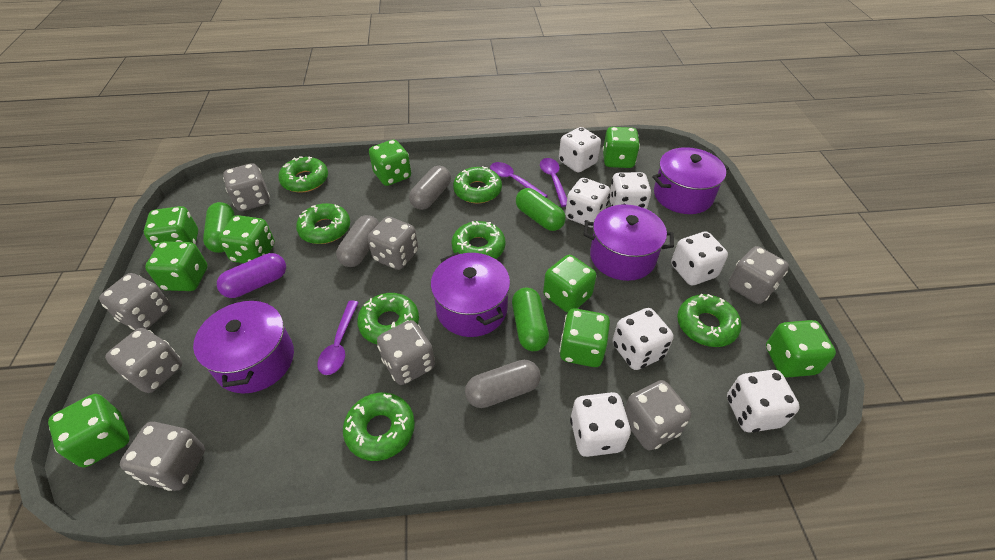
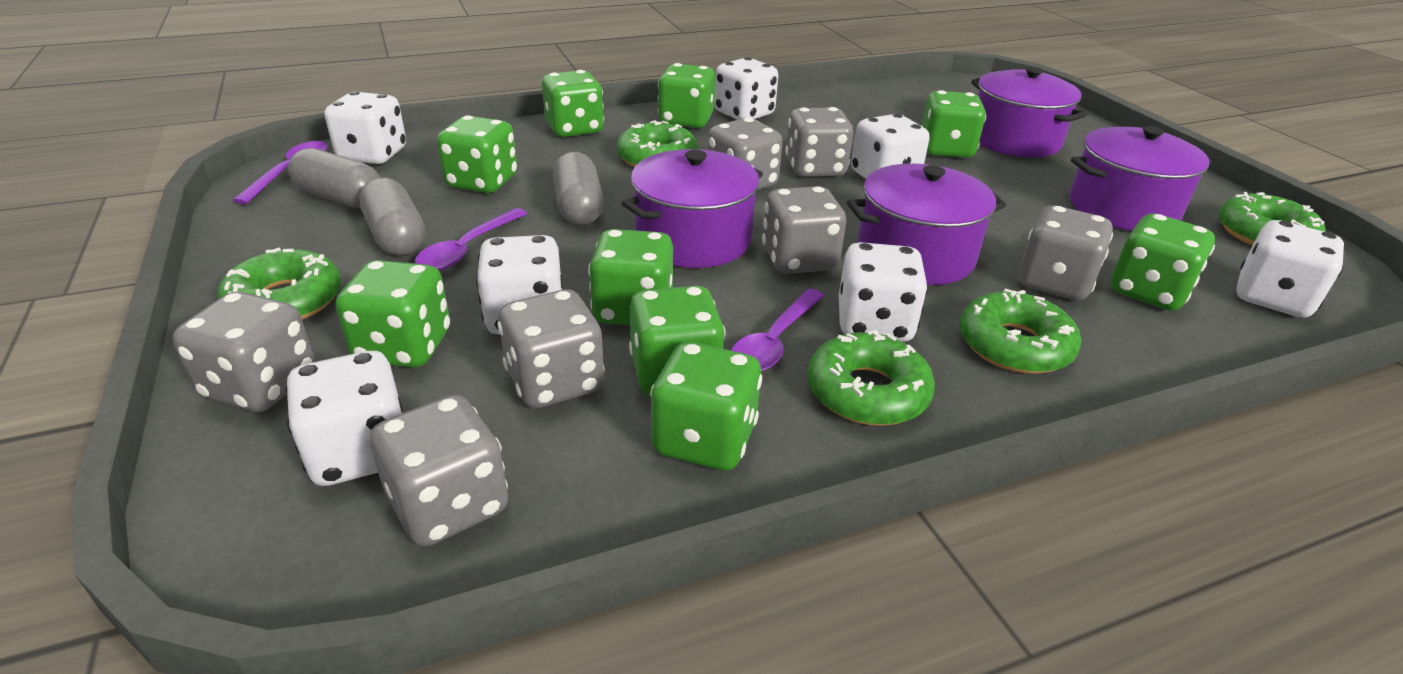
green capsule: 3 -> 0
green donut: 7 -> 5
grey dice: 8 -> 7
purple capsule: 1 -> 0

